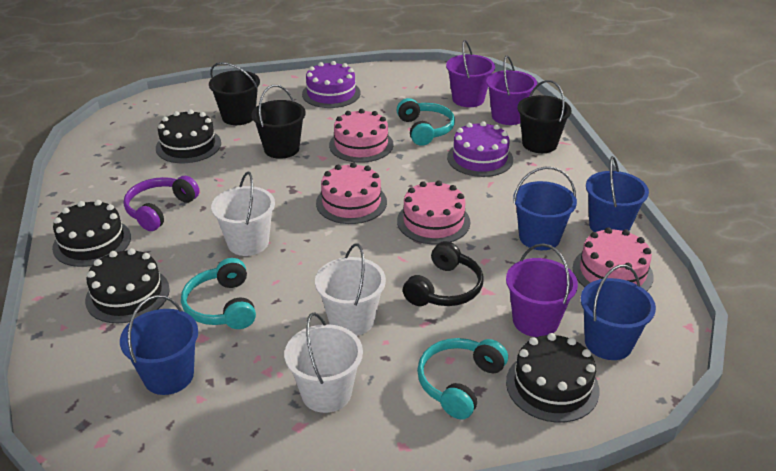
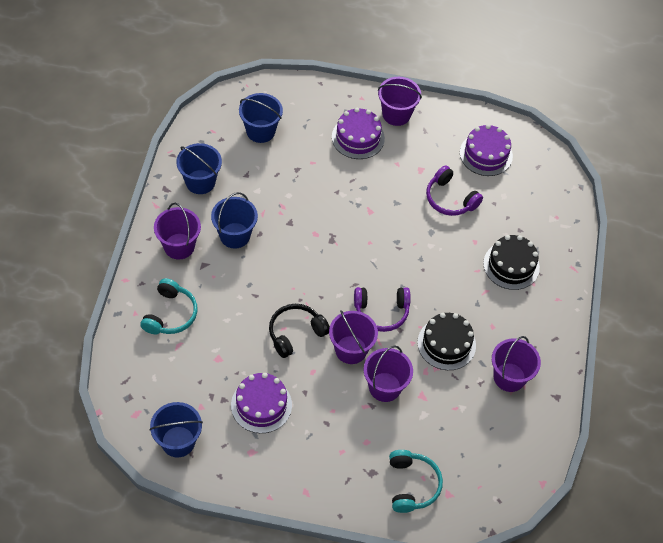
black bucket: 3 -> 0
black cake: 4 -> 2
pink cake: 4 -> 0
purple bucket: 3 -> 5
purple cake: 2 -> 3
purple headphones: 1 -> 2
turquoise headphones: 3 -> 2
white bucket: 3 -> 0

